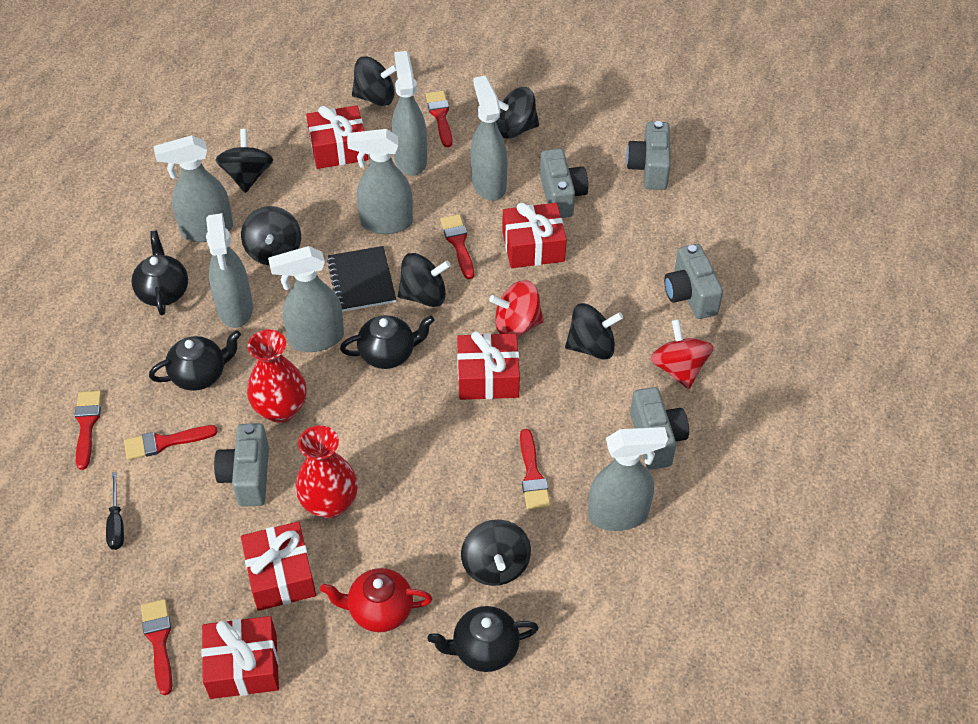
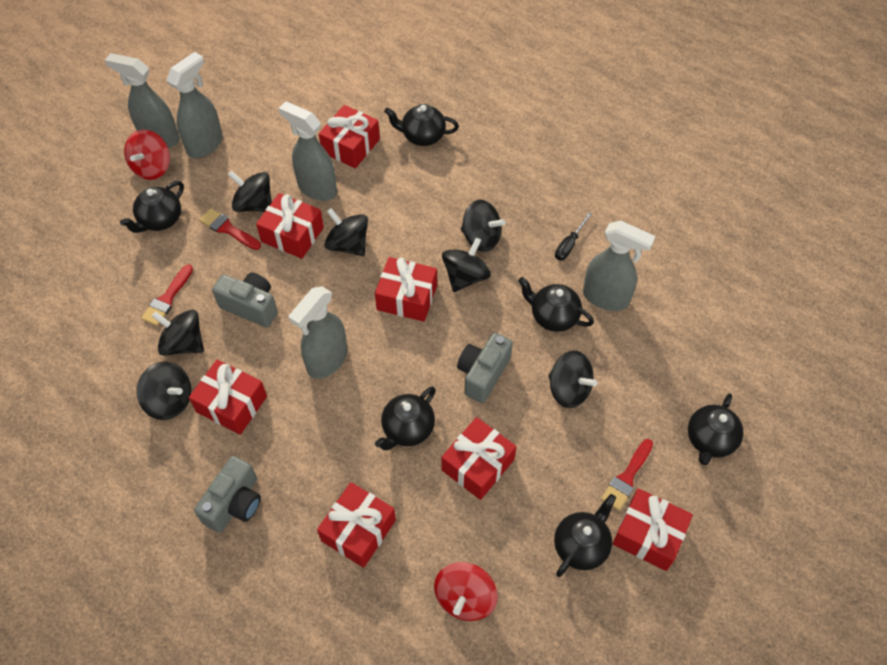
black notebook: 1 -> 0
black teapot: 4 -> 6
grey camera: 5 -> 3
grey spray bottle: 7 -> 5
red brush: 6 -> 3
red gift: 5 -> 7
red teapot: 1 -> 0
red vase: 2 -> 0

